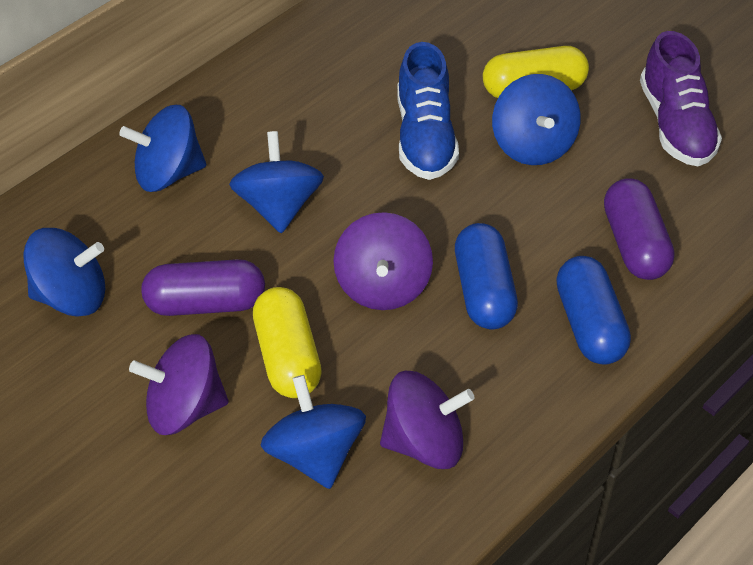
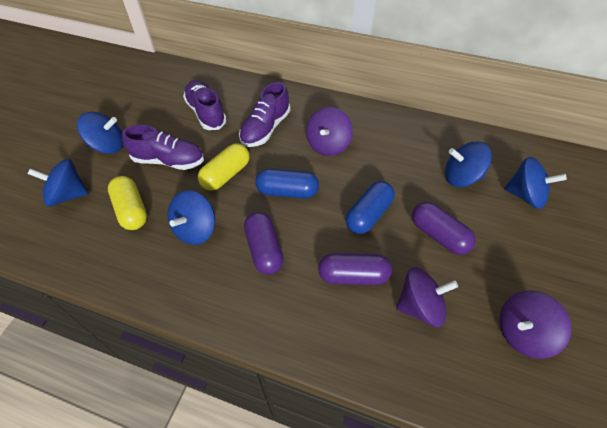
blue shoe: 1 -> 0
purple capsule: 2 -> 3
purple shoe: 1 -> 3

